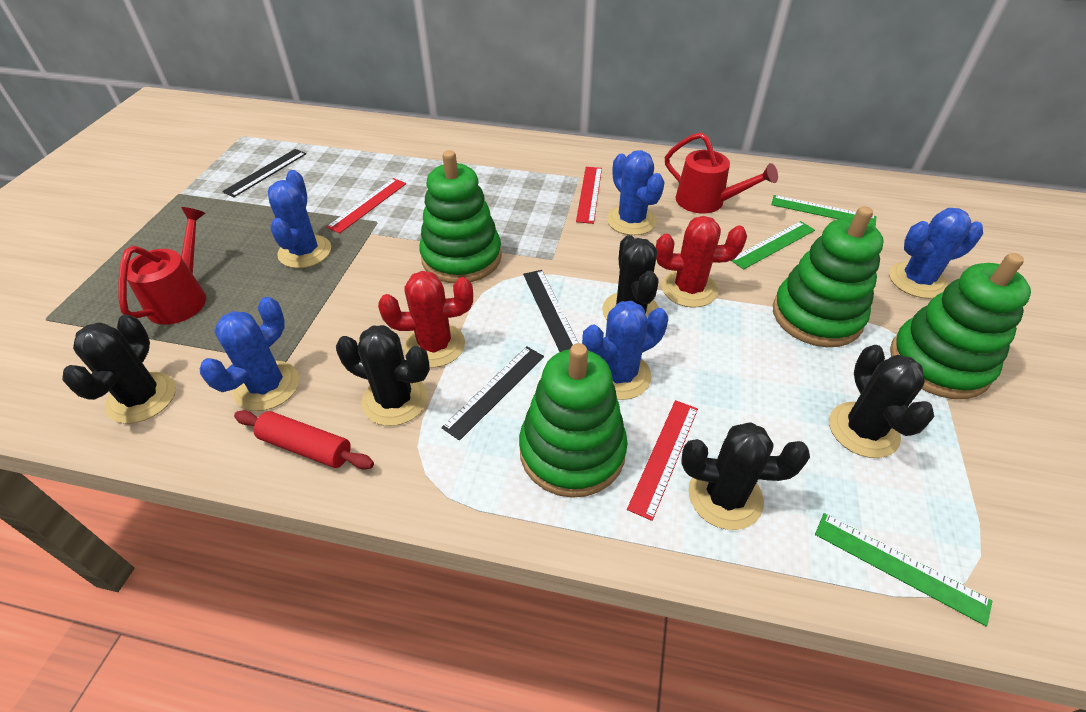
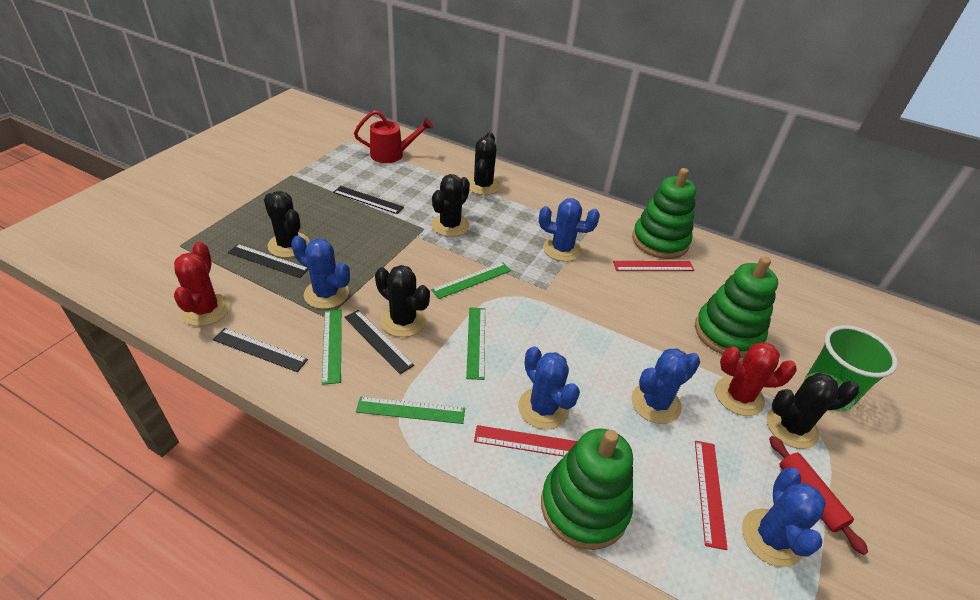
black ruler: 3 -> 4
green cup: 0 -> 1
green ruler: 3 -> 4
green stacking toy: 4 -> 3
red watering can: 2 -> 1

